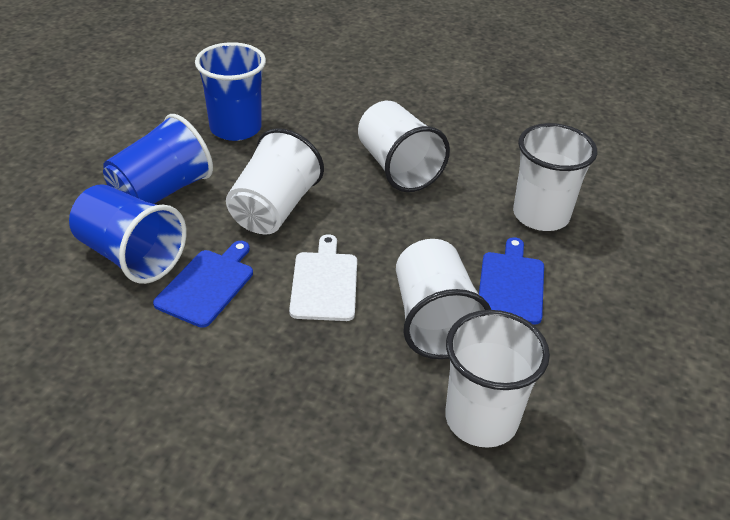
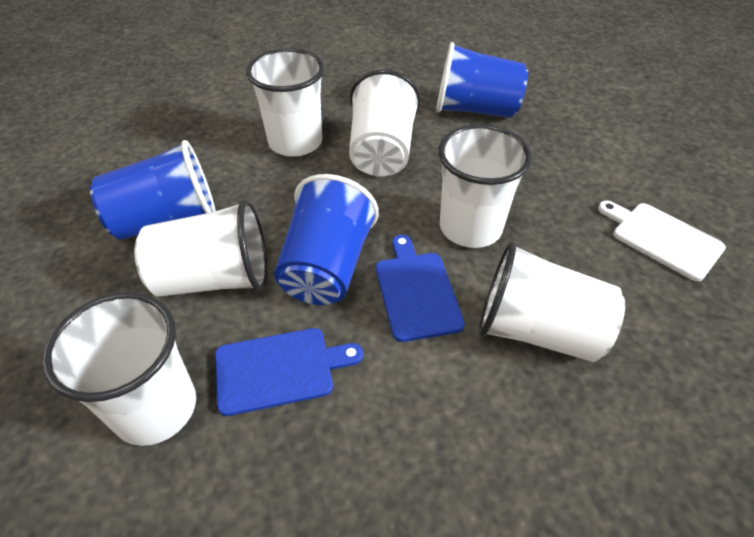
white cup: 5 -> 6

